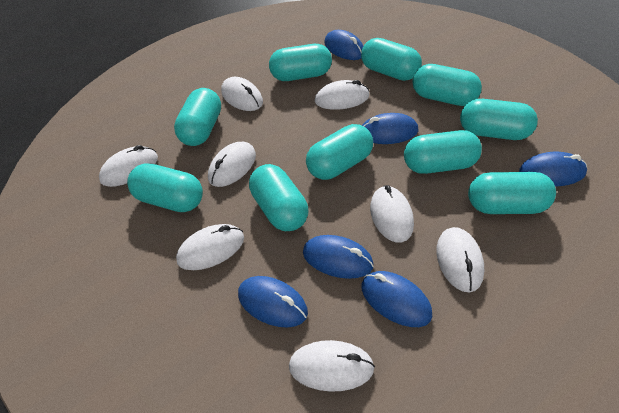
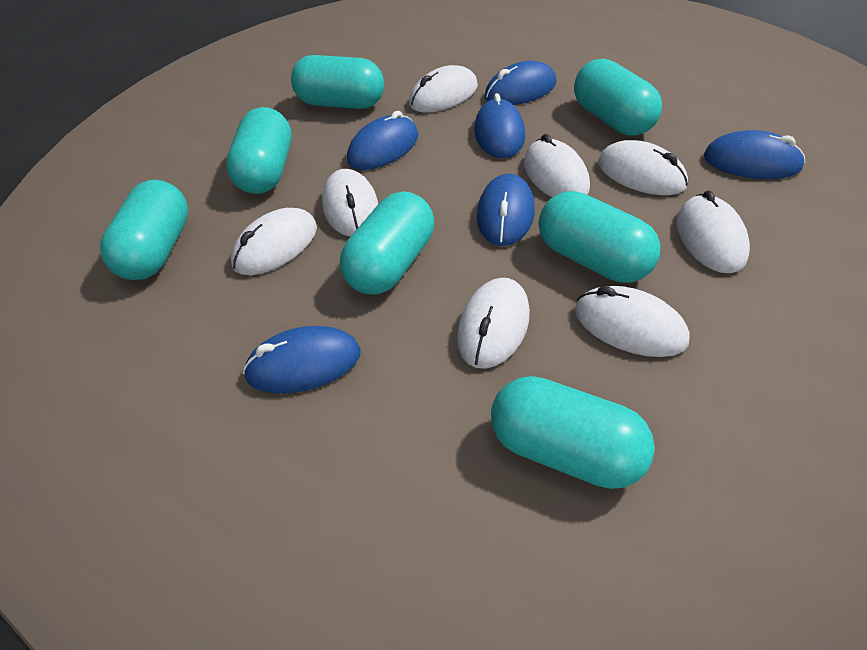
turquoise capsule: 10 -> 7

